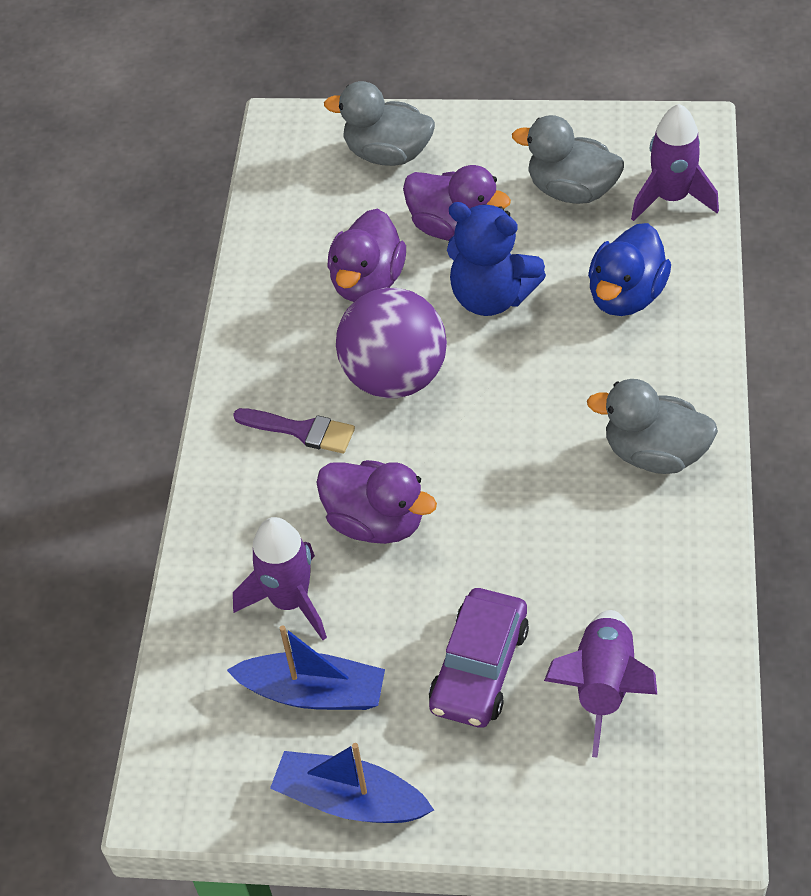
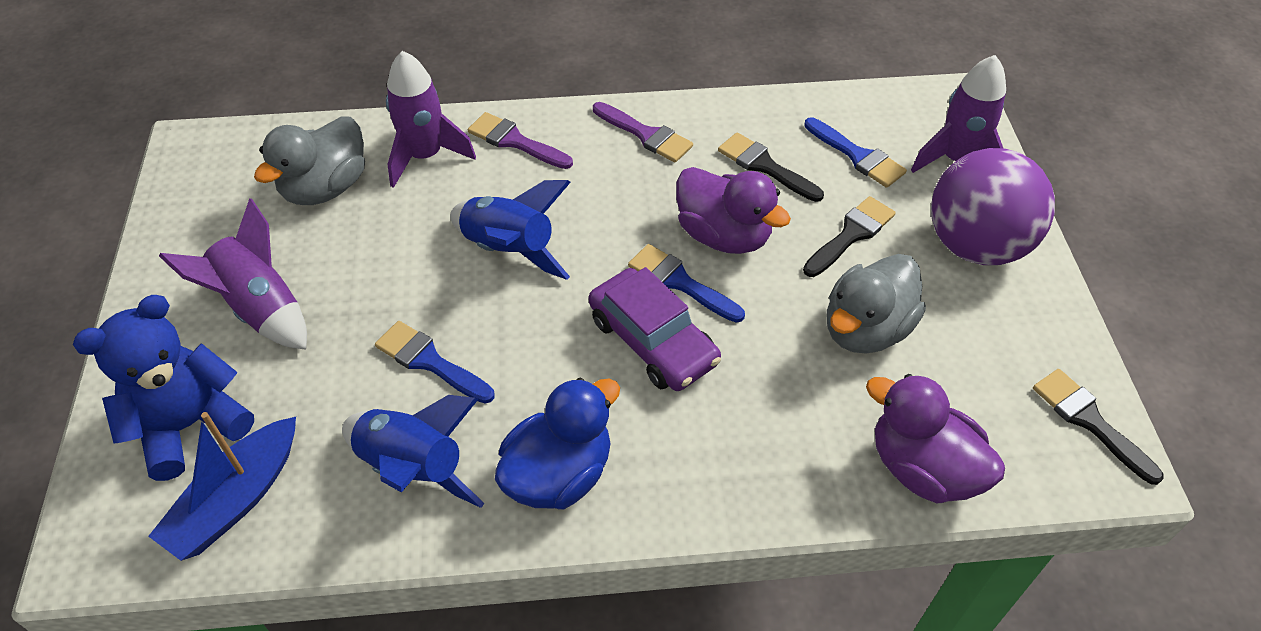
black brush: 0 -> 3
blue boat: 2 -> 1
blue brush: 0 -> 3
blue rocket: 0 -> 2
grey duck: 3 -> 2
purple brush: 1 -> 2
purple duck: 3 -> 2

